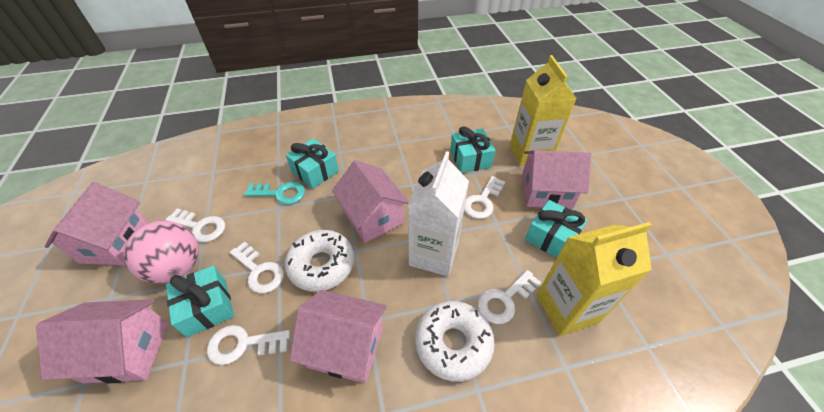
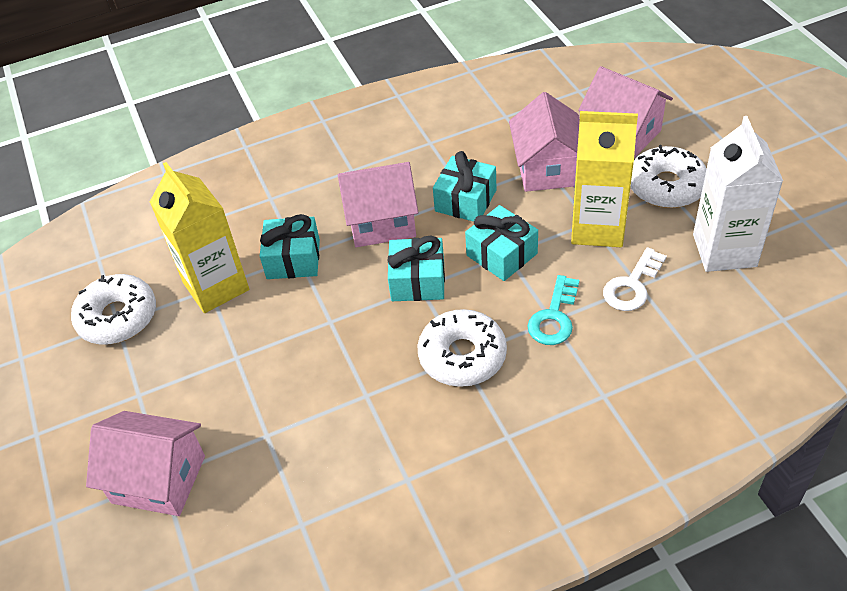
pink ball: 1 -> 0
pink house: 5 -> 4
white donut: 2 -> 3
white key: 5 -> 1

